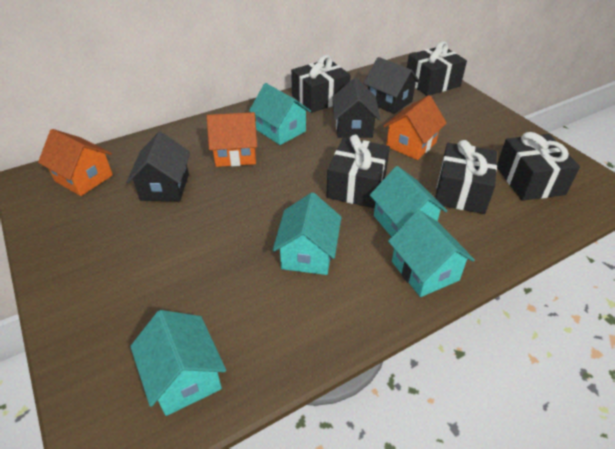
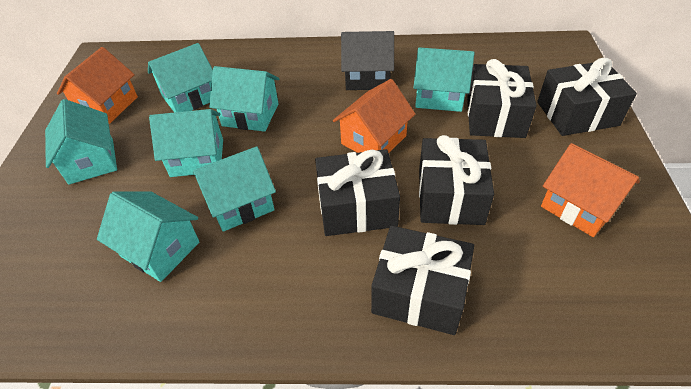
black house: 3 -> 1
turquoise house: 5 -> 7

